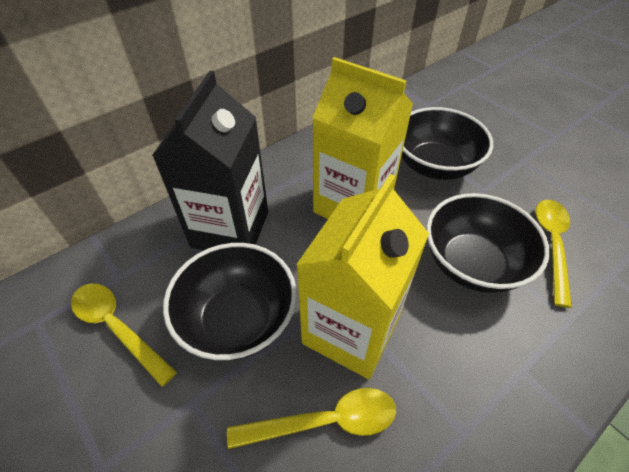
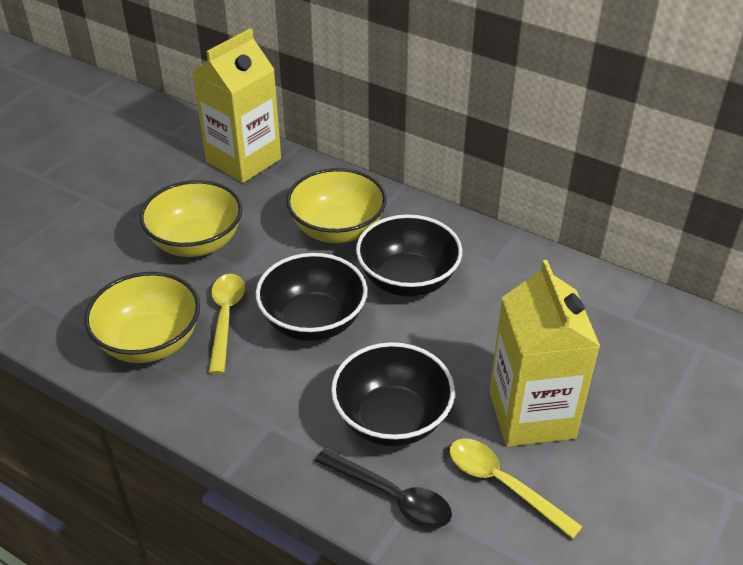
black carton: 1 -> 0
black spoon: 0 -> 1
yellow bowl: 0 -> 3
yellow spoon: 3 -> 2

